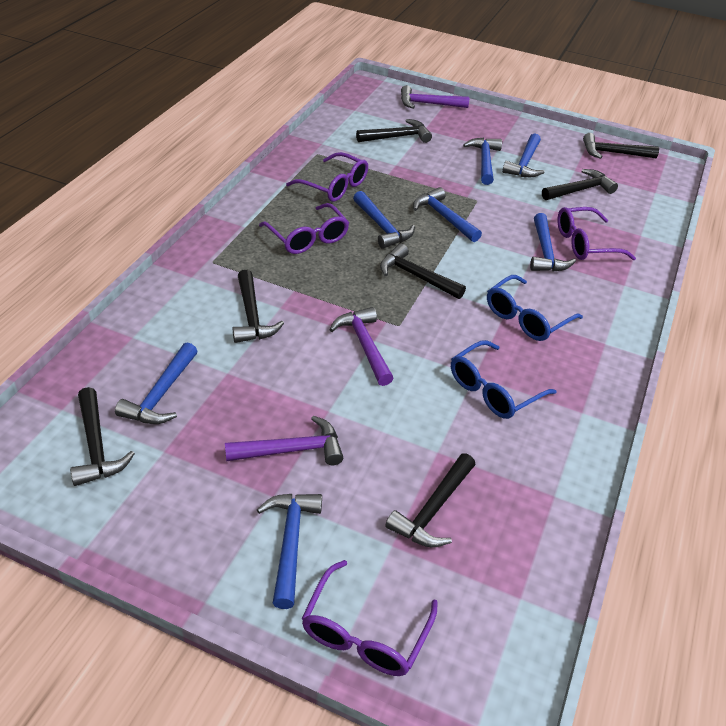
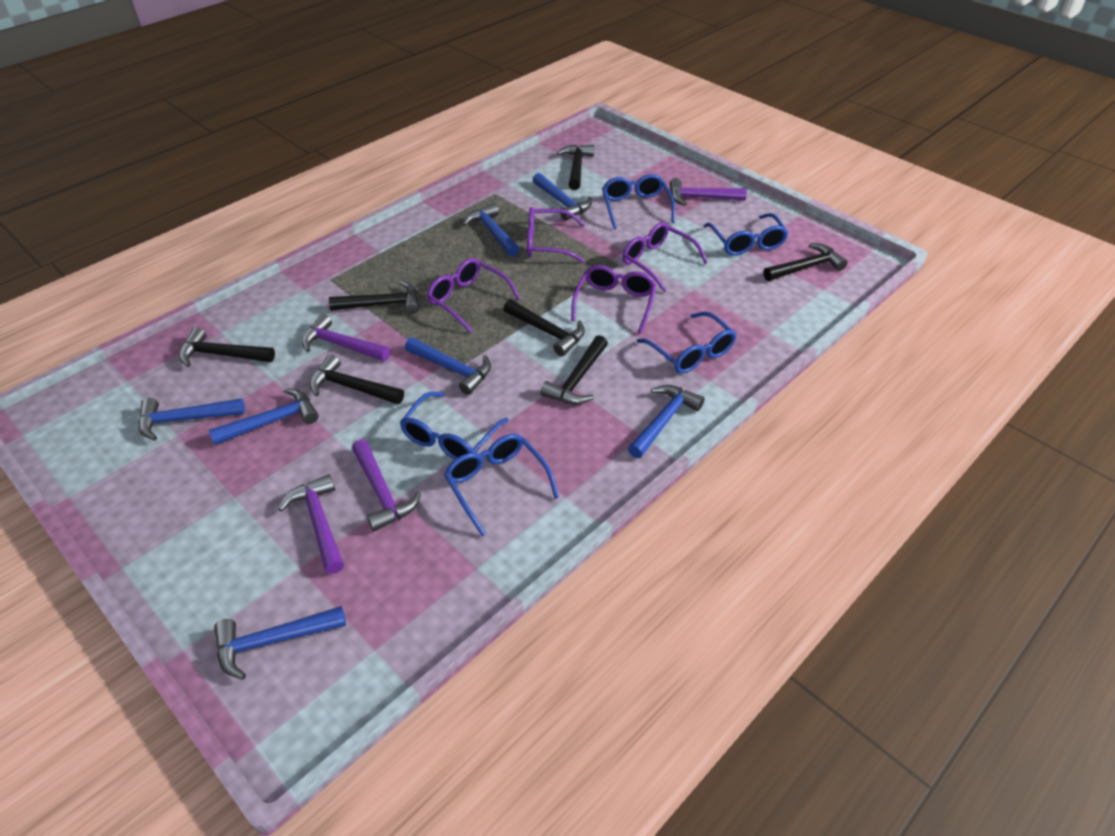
blue glasses: 2 -> 5
purple hammer: 3 -> 4

